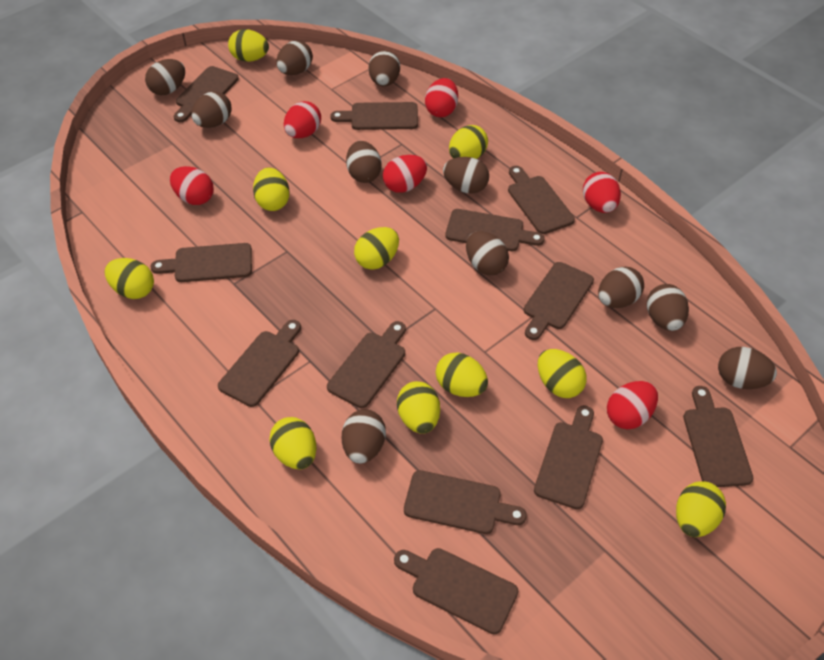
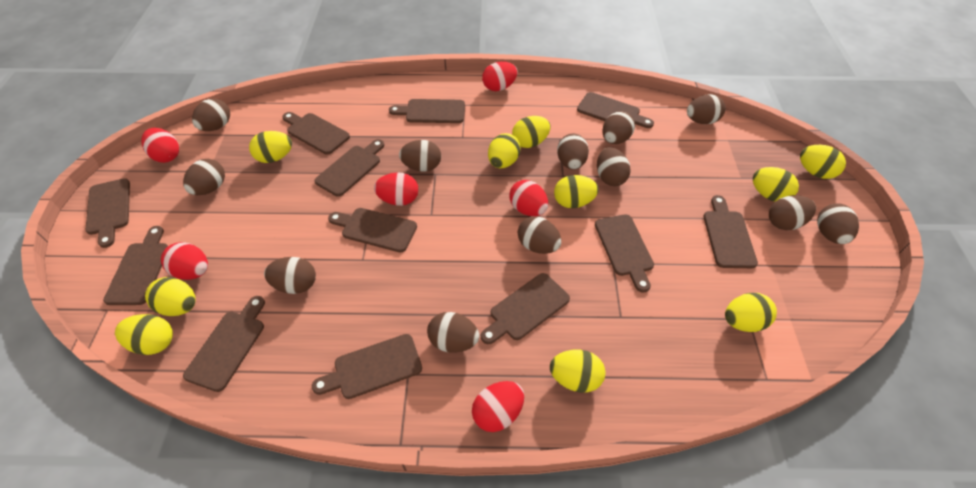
brown egg: 11 -> 12

